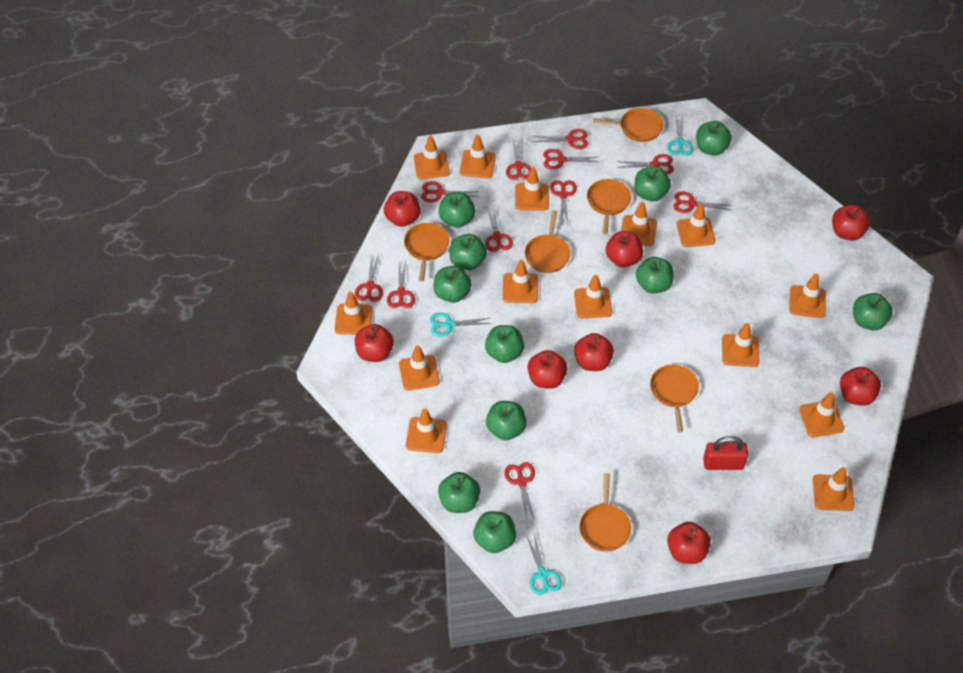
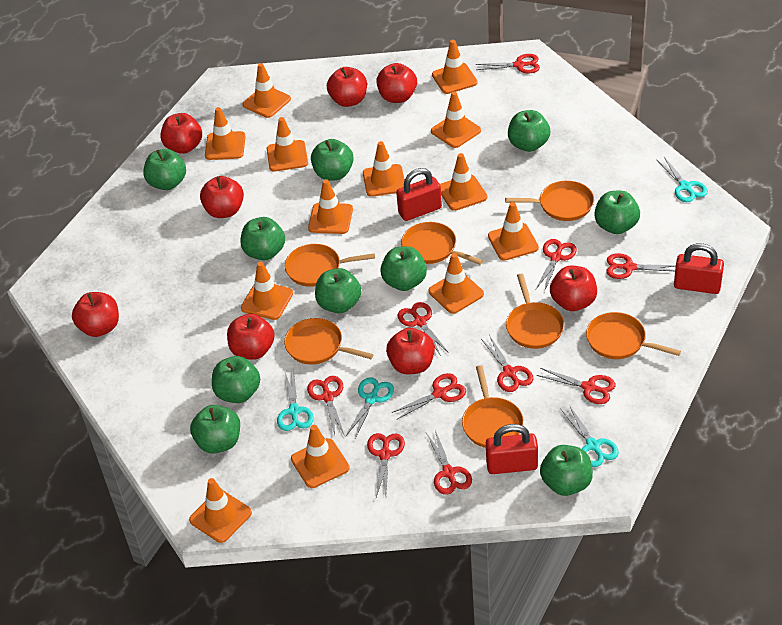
green apple: 11 -> 10
orange pan: 6 -> 7
orange traffic cone: 14 -> 13
red padlock: 1 -> 3
red scissors: 11 -> 10
turquoise scissors: 3 -> 4

